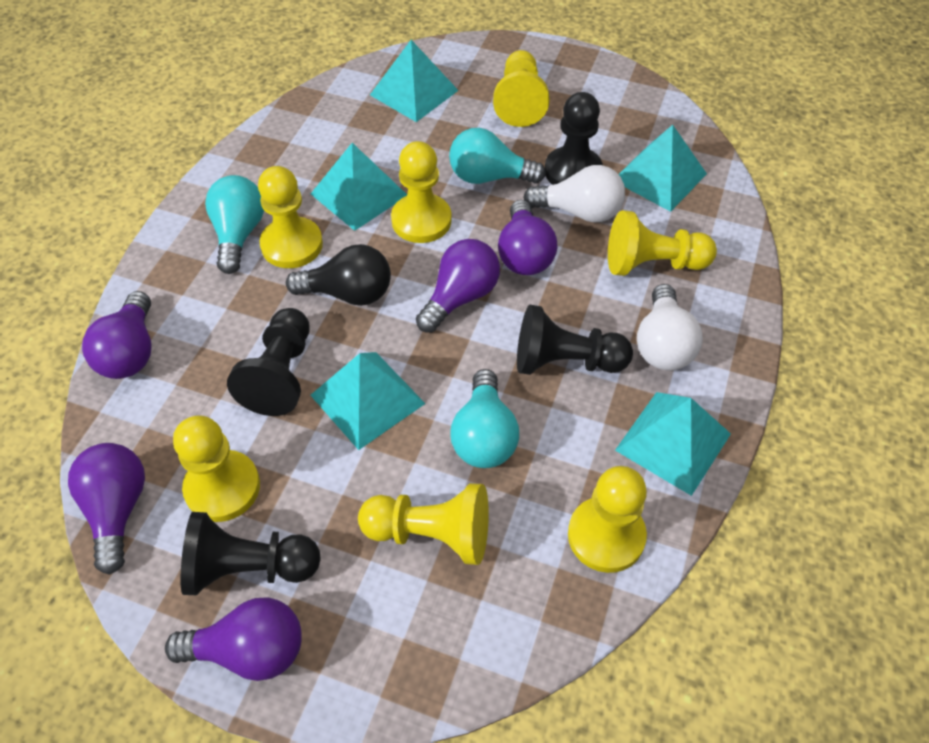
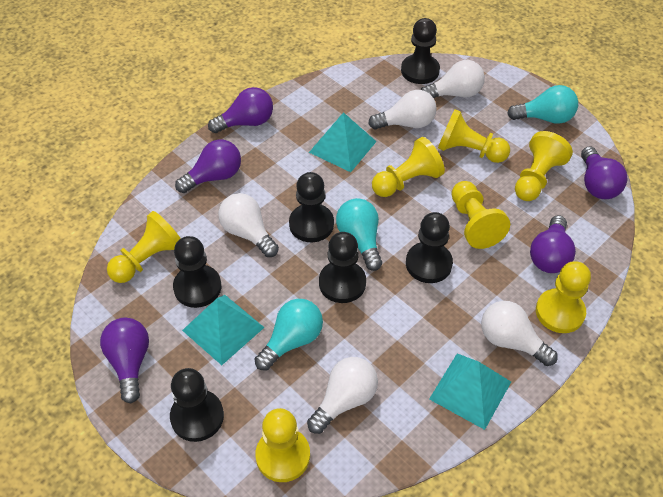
black light bulb: 1 -> 0
black pawn: 4 -> 6
turquoise pyramid: 5 -> 3
white light bulb: 2 -> 5

